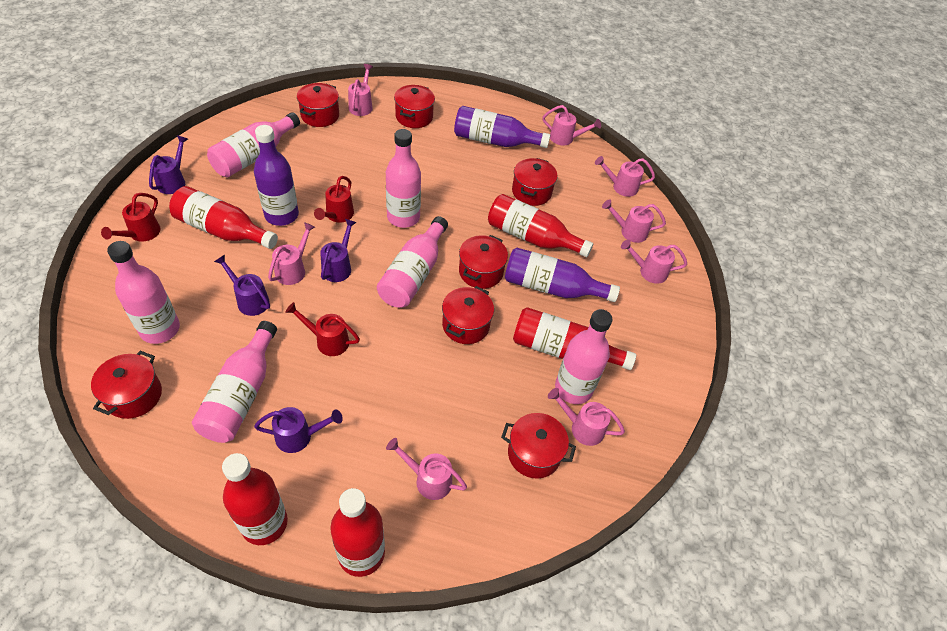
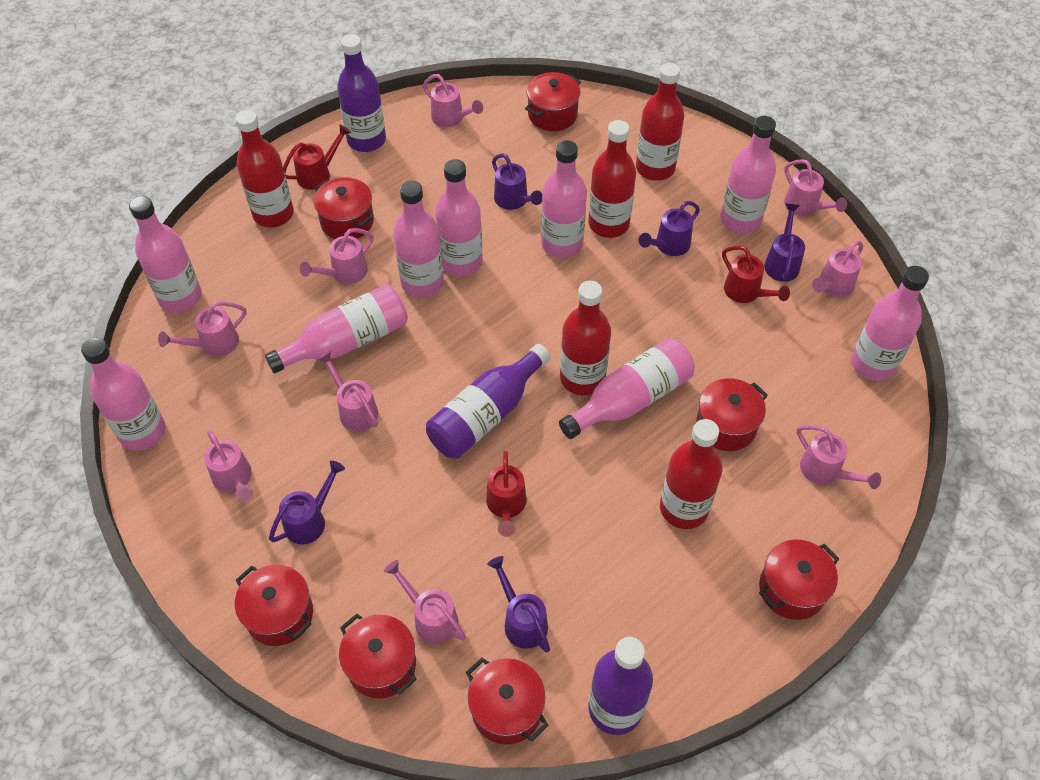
pink bottle: 6 -> 9
pink watering can: 8 -> 9
purple watering can: 4 -> 5

